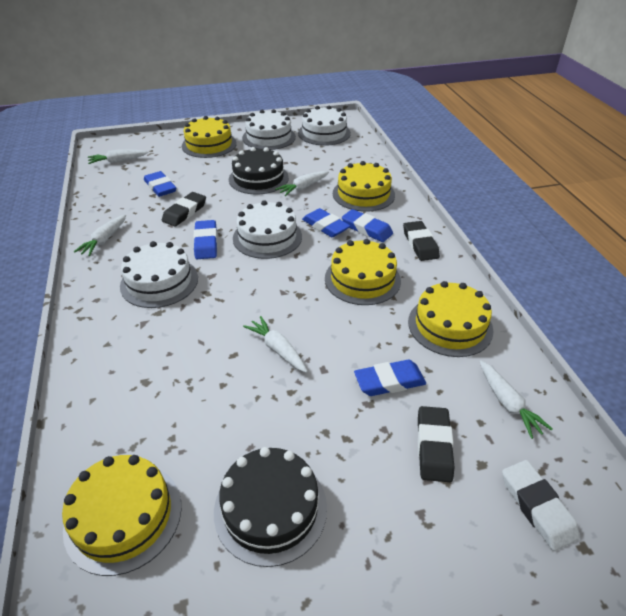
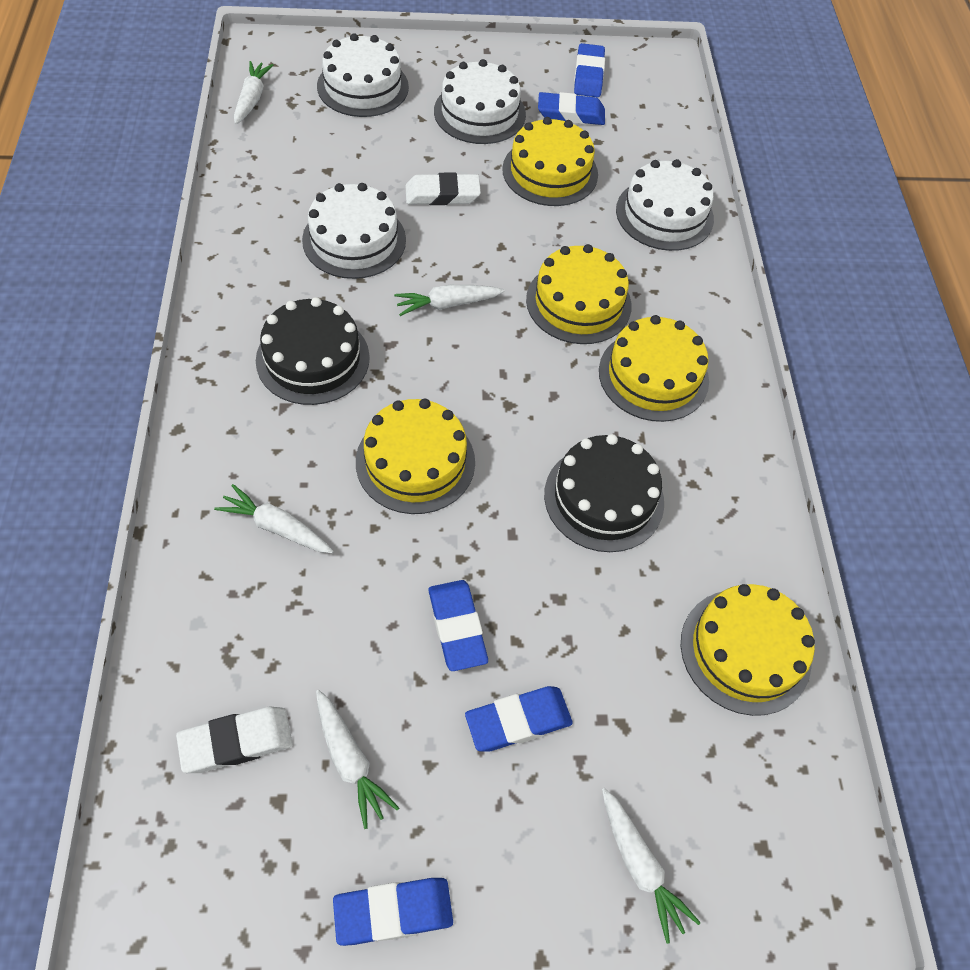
black eraser: 3 -> 0
white eraser: 1 -> 2

